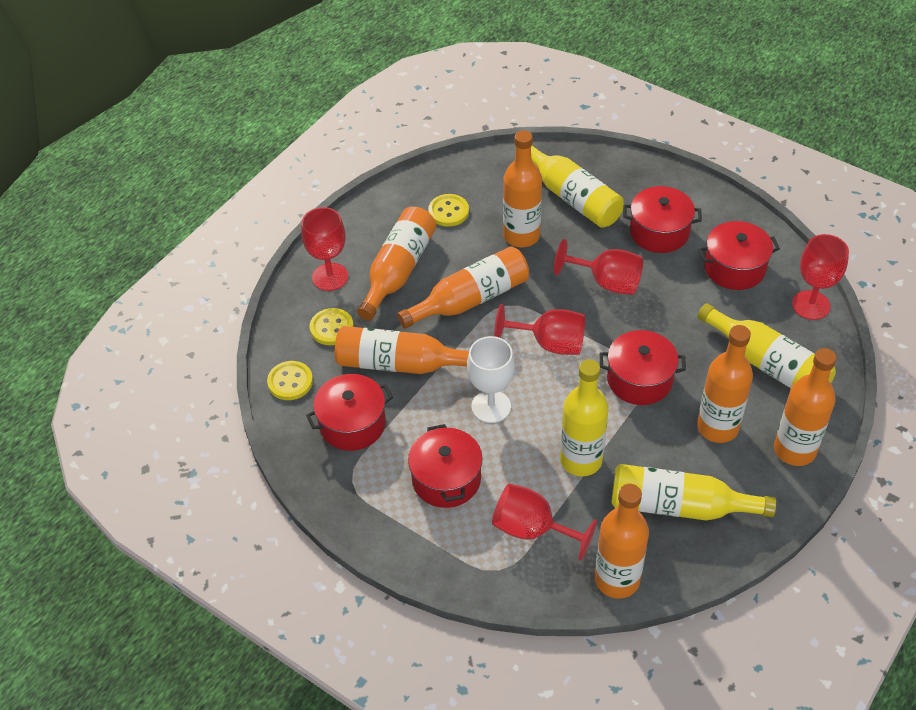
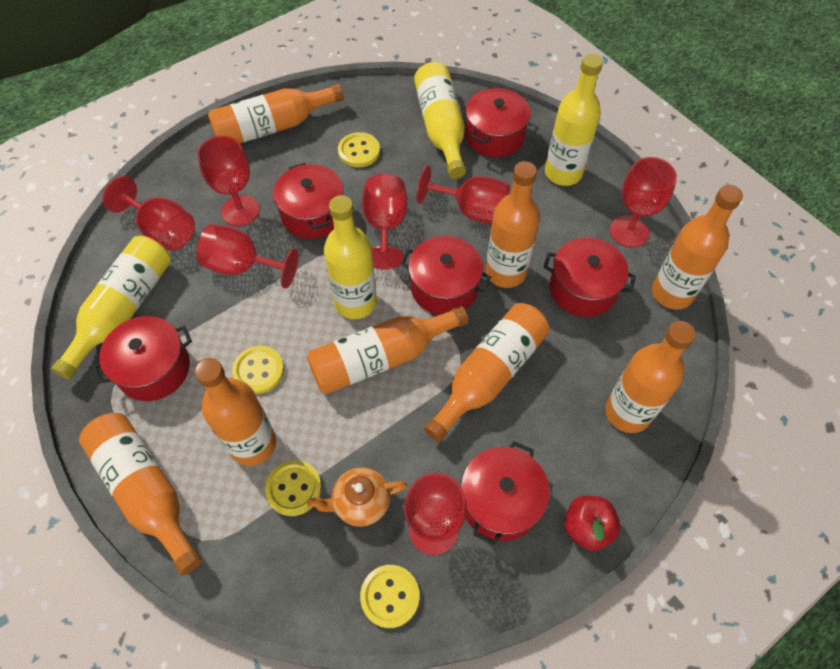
orange bottle: 7 -> 8
orange teapot: 0 -> 1
red apple: 0 -> 1
red goblet: 5 -> 7
red pot: 5 -> 6
white goblet: 1 -> 0
yellow button: 3 -> 4

